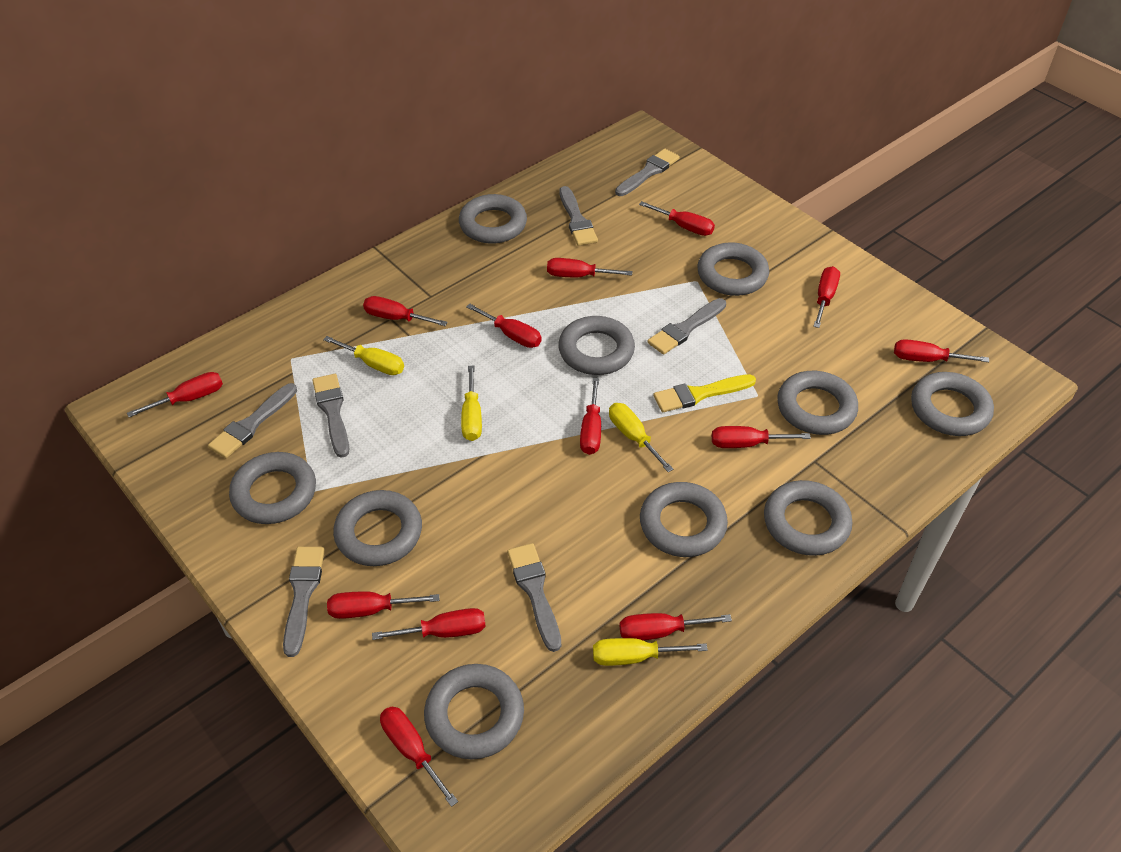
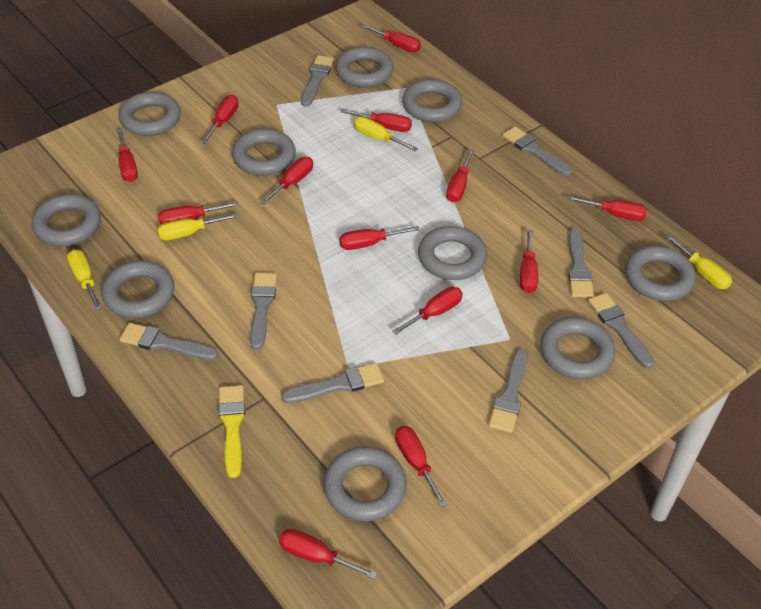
grey brush: 7 -> 8

